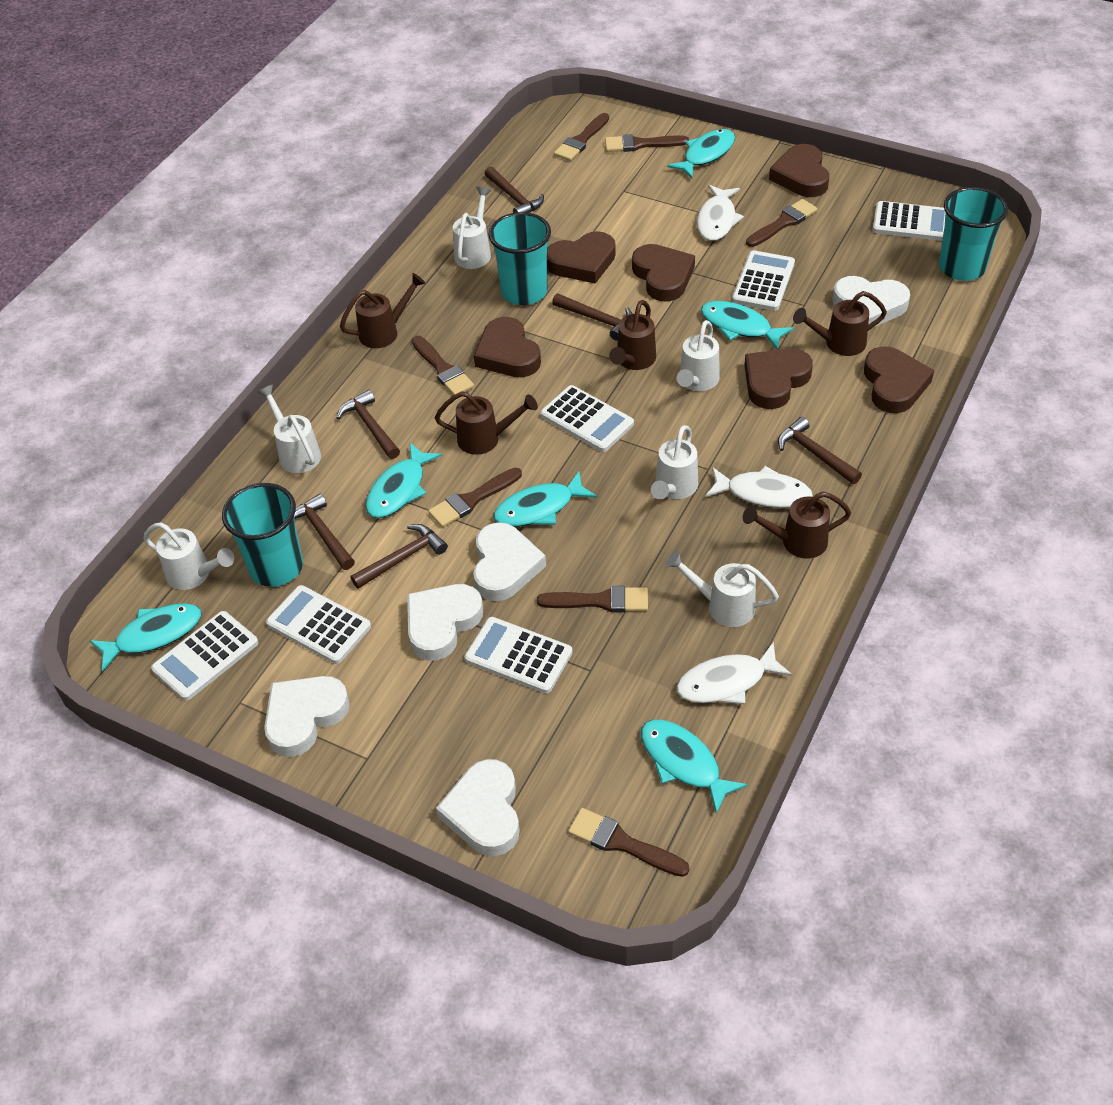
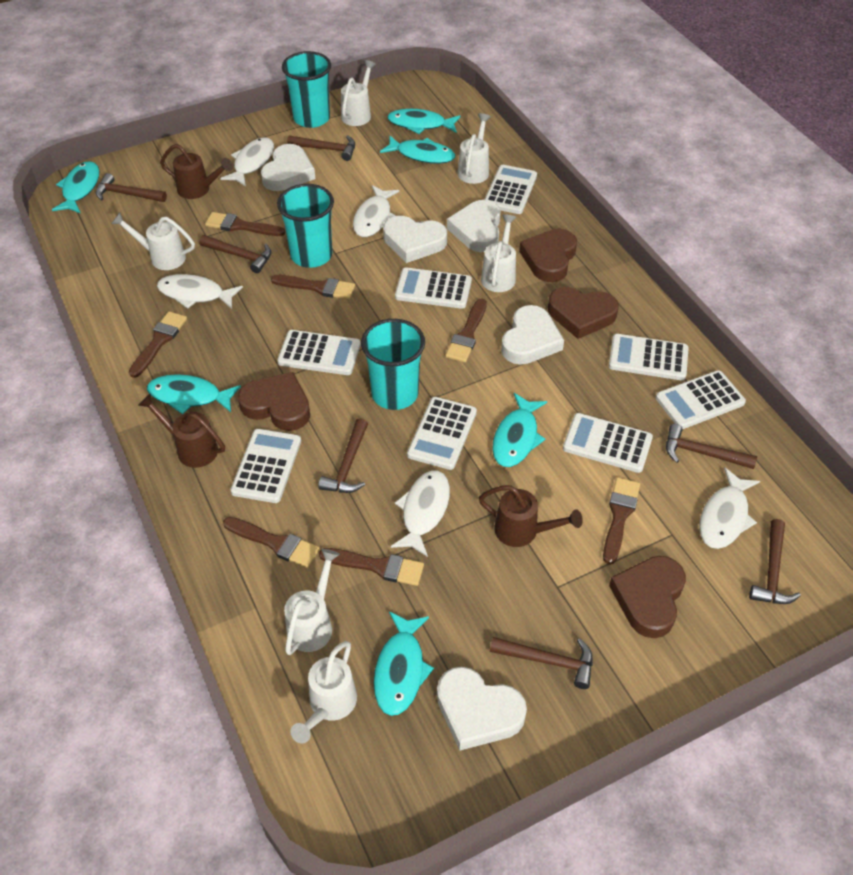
brown hammer: 6 -> 7
brown heart: 6 -> 4
brown watering can: 5 -> 3
white calculator: 6 -> 8
white fish: 3 -> 5

